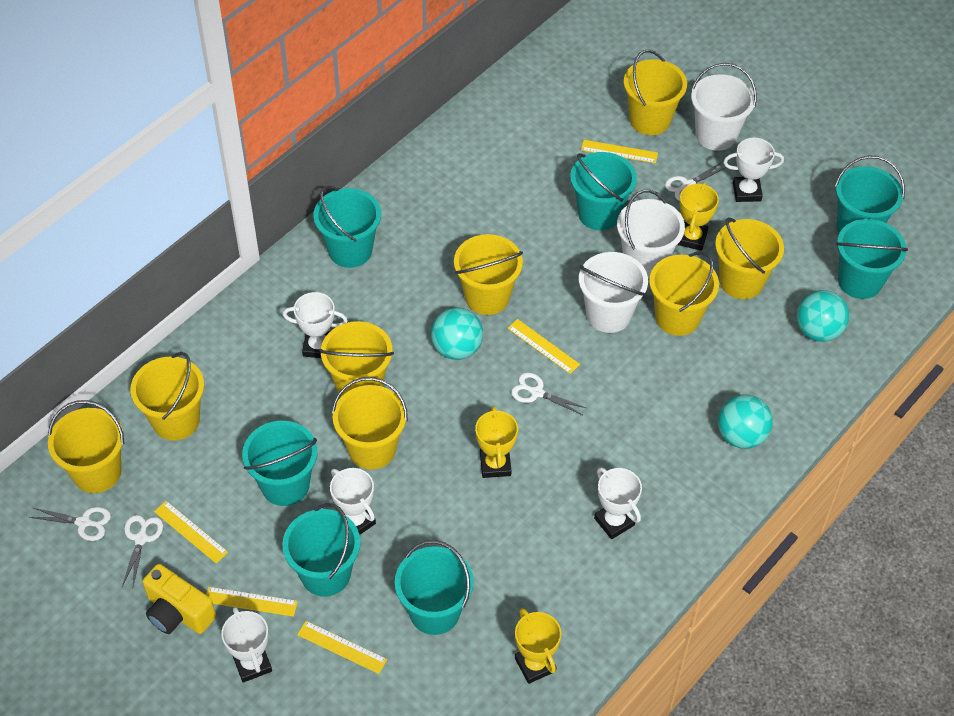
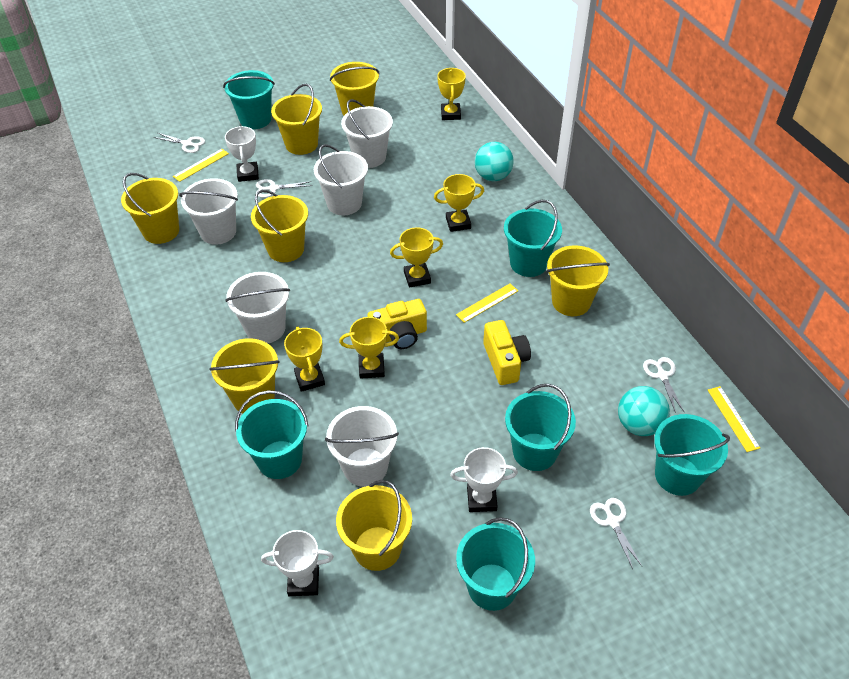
turquoise ball: 3 -> 2
turquoise bucket: 7 -> 6
white bucket: 3 -> 5
white trophy: 5 -> 3
yellow bucket: 8 -> 7
yellow camera: 1 -> 2
yellow ruler: 5 -> 3
yellow trophy: 3 -> 5

